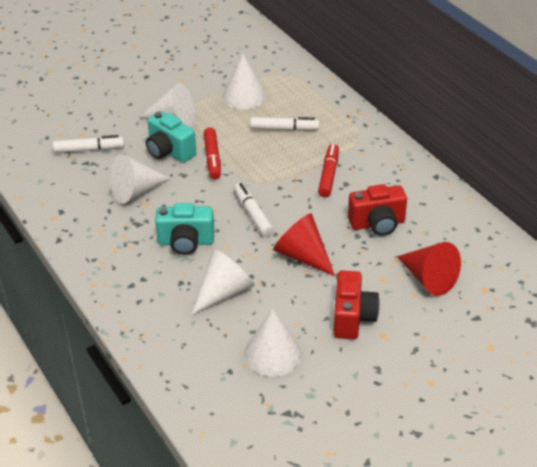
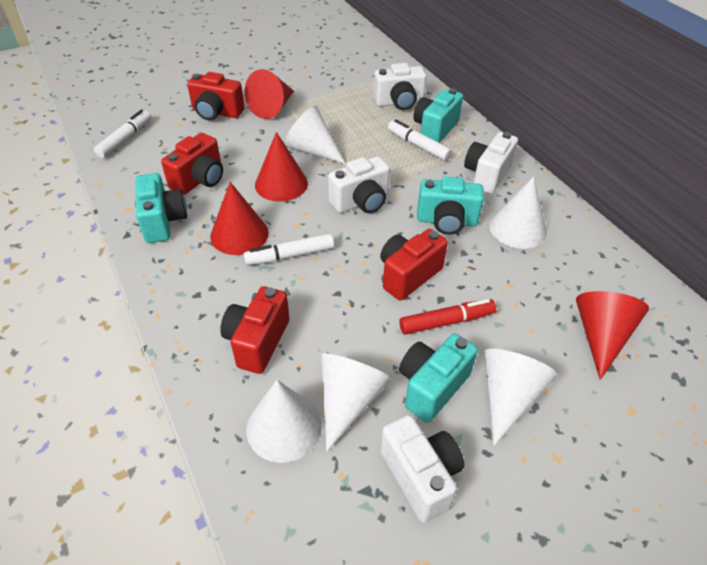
red camera: 2 -> 4
red cone: 2 -> 4
red marker: 2 -> 1
turquoise camera: 2 -> 4
white camera: 0 -> 4

